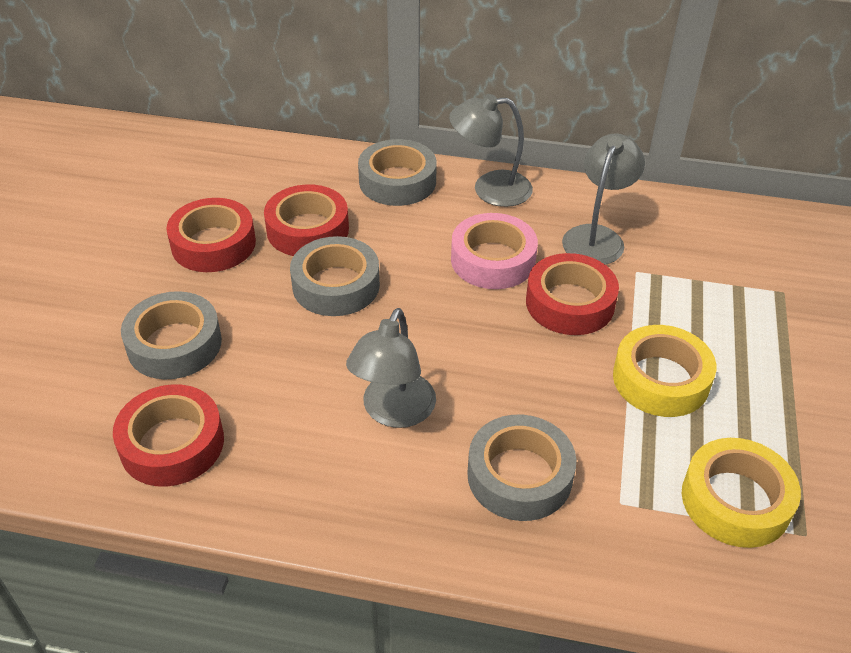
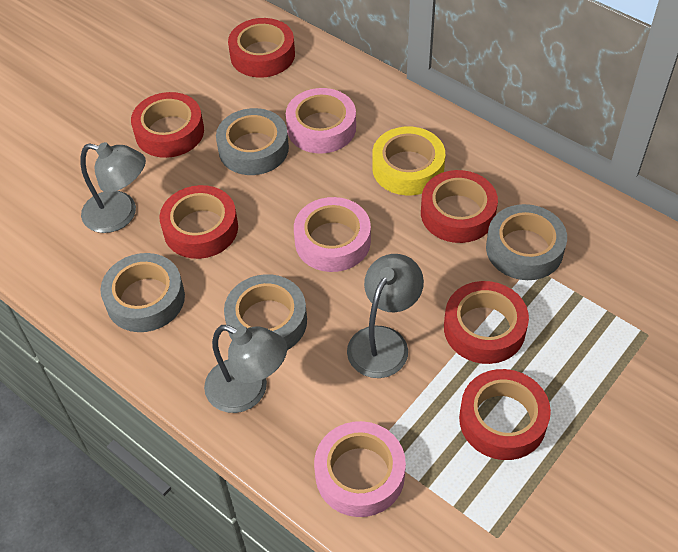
pink tape: 1 -> 3
red tape: 4 -> 6
yellow tape: 2 -> 1

